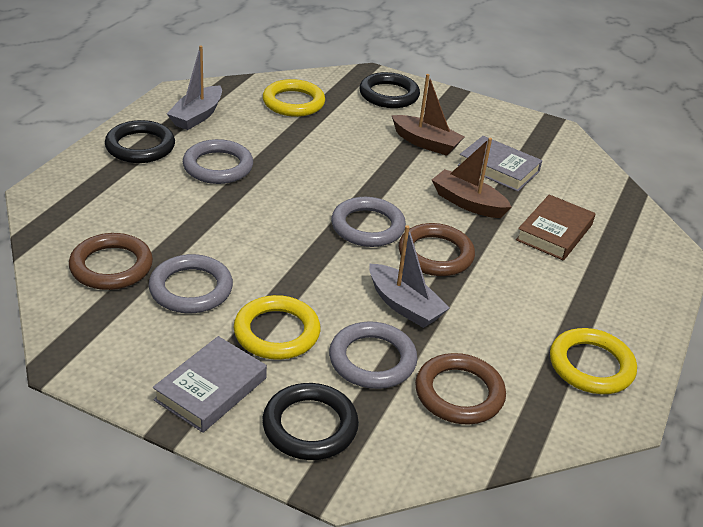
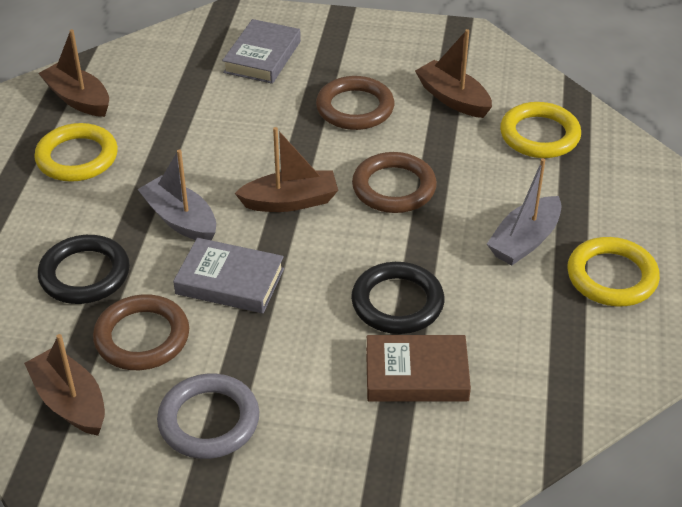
black ring: 3 -> 2
brown boat: 2 -> 4
grey ring: 4 -> 1

